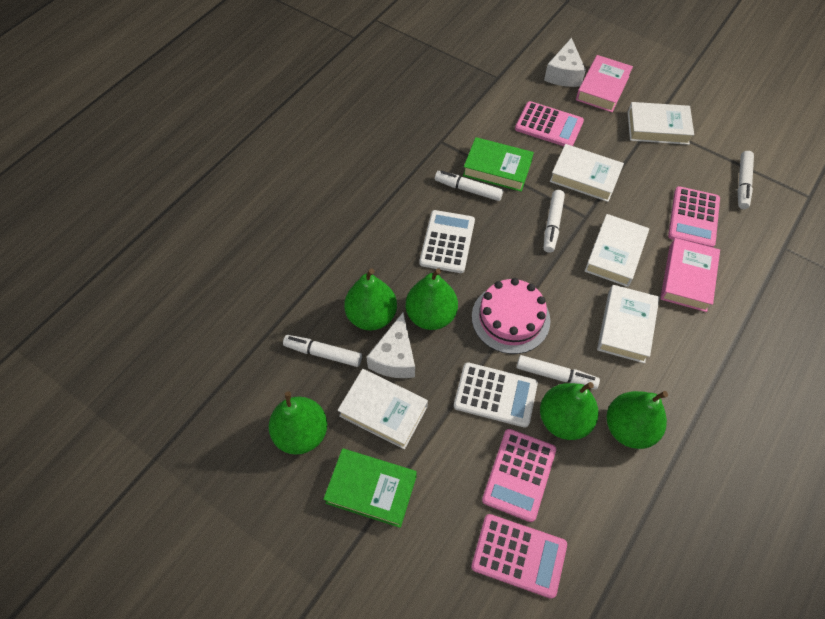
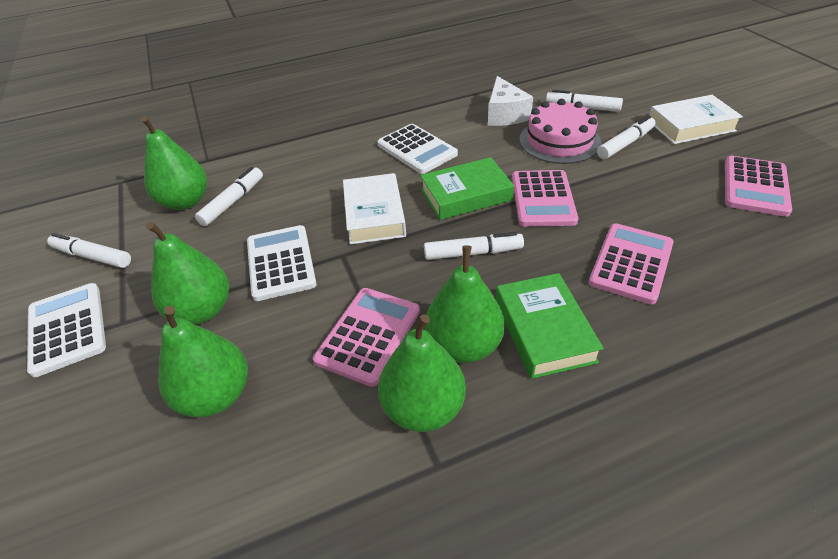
pink book: 2 -> 0
white book: 5 -> 2
white calculator: 2 -> 3
white cheese: 2 -> 1

